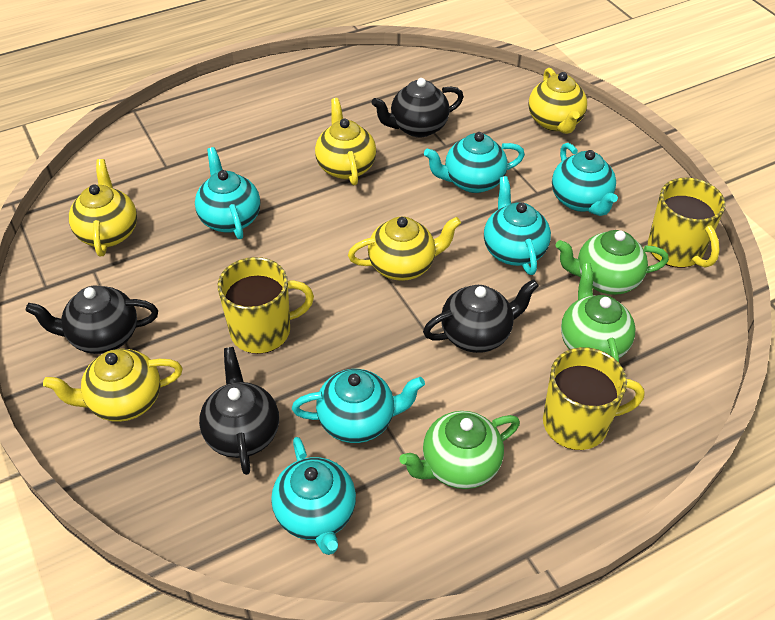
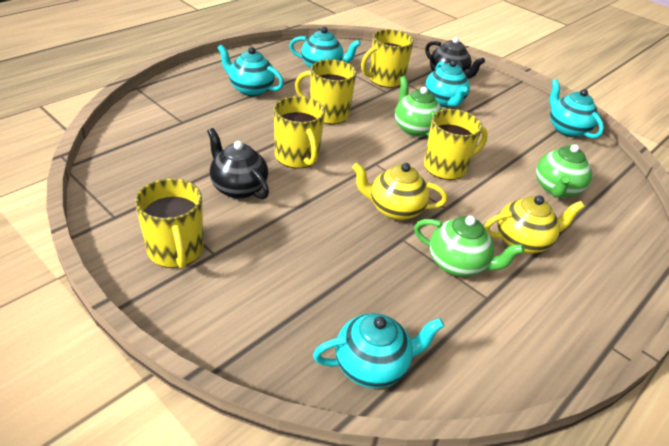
black teapot: 4 -> 2
turquoise teapot: 6 -> 5
yellow mug: 3 -> 5
yellow teapot: 5 -> 2

